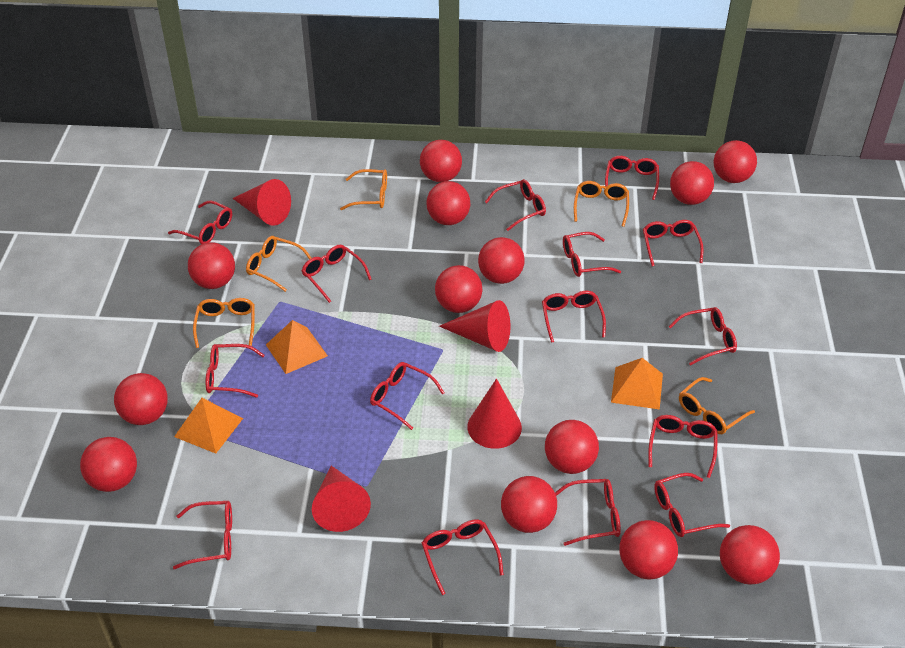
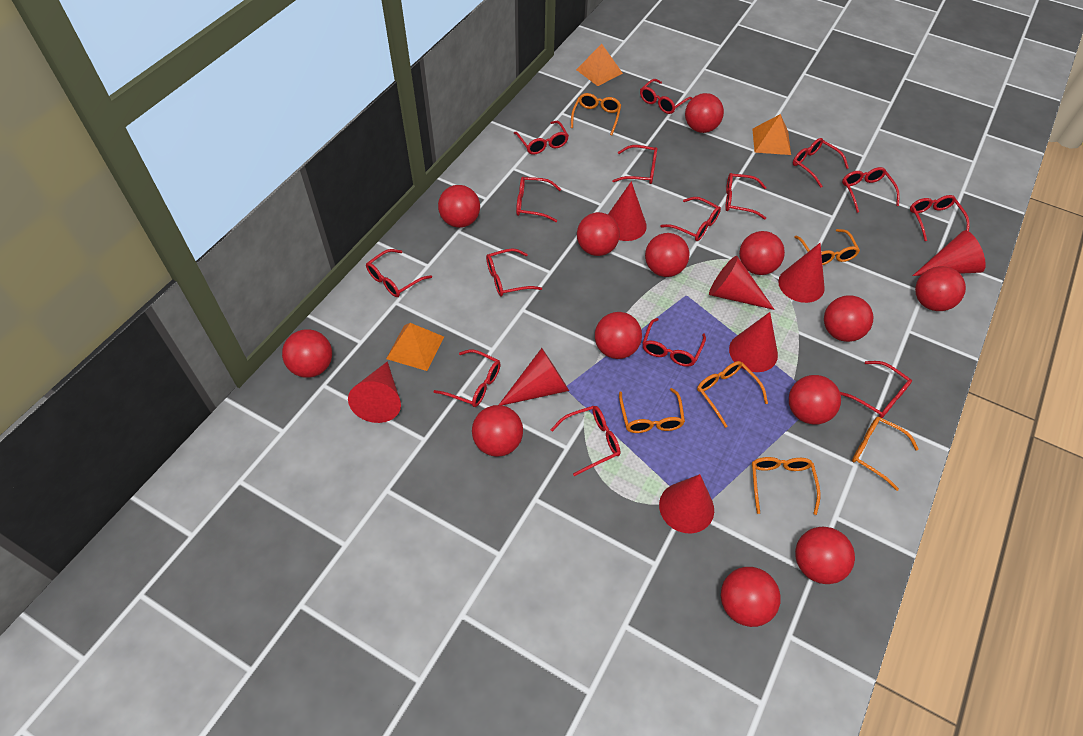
orange glasses: 5 -> 6
red cone: 4 -> 8

